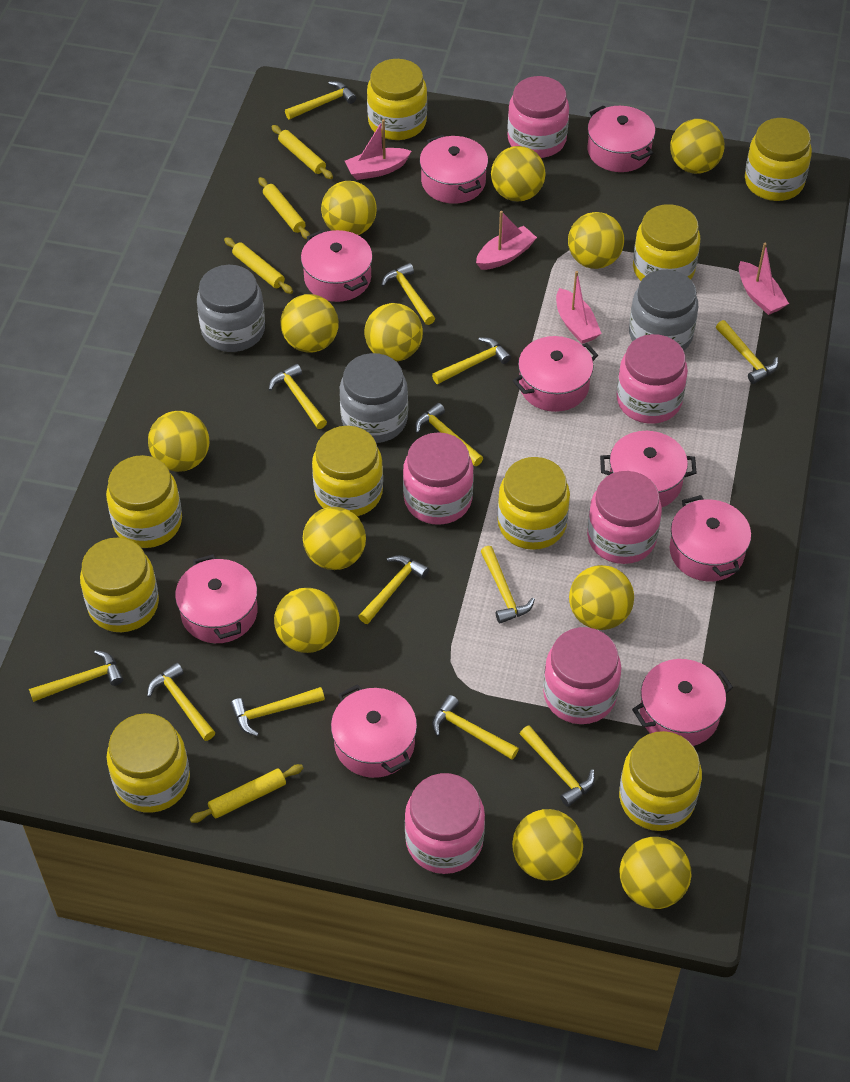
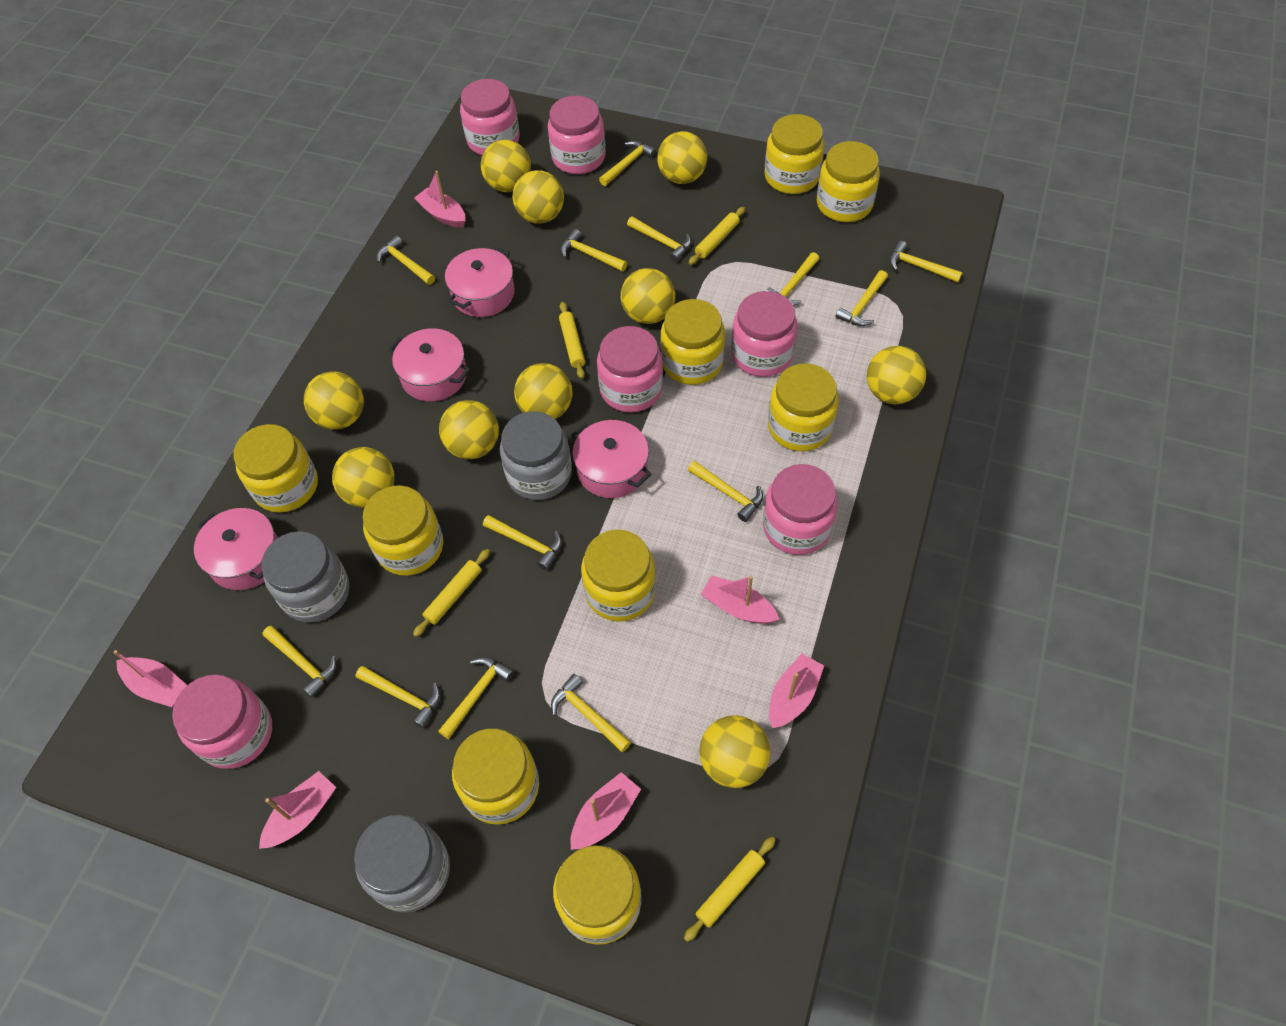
pink boat: 4 -> 6
pink pot: 9 -> 4
yellow ball: 12 -> 10

